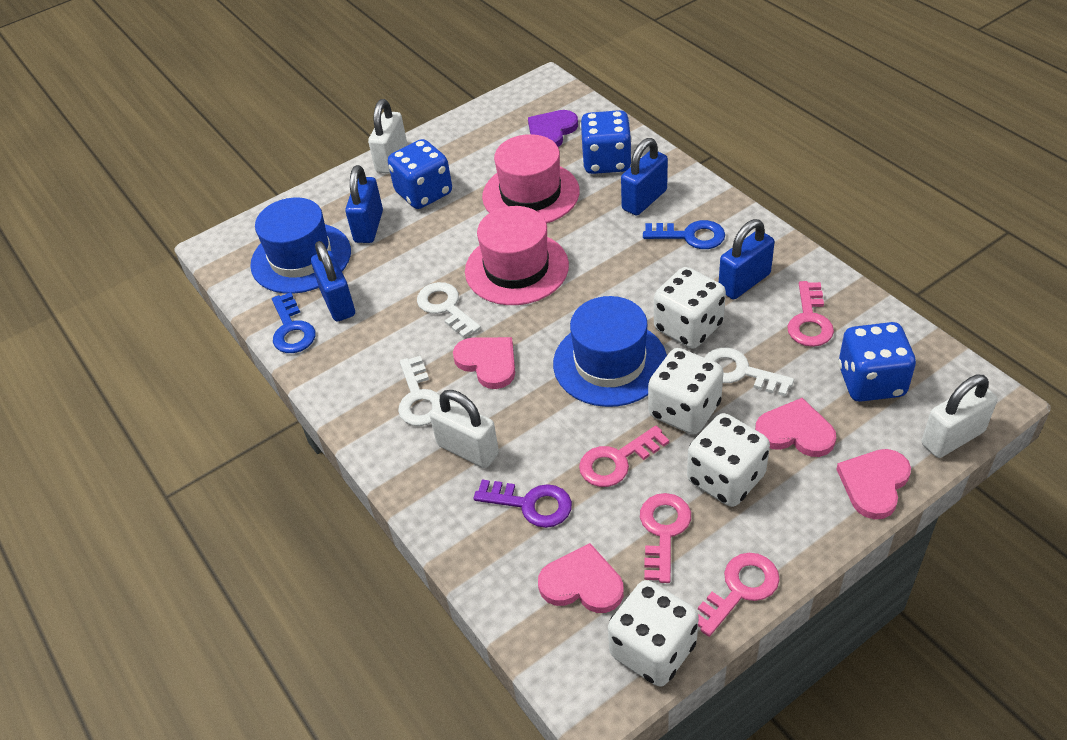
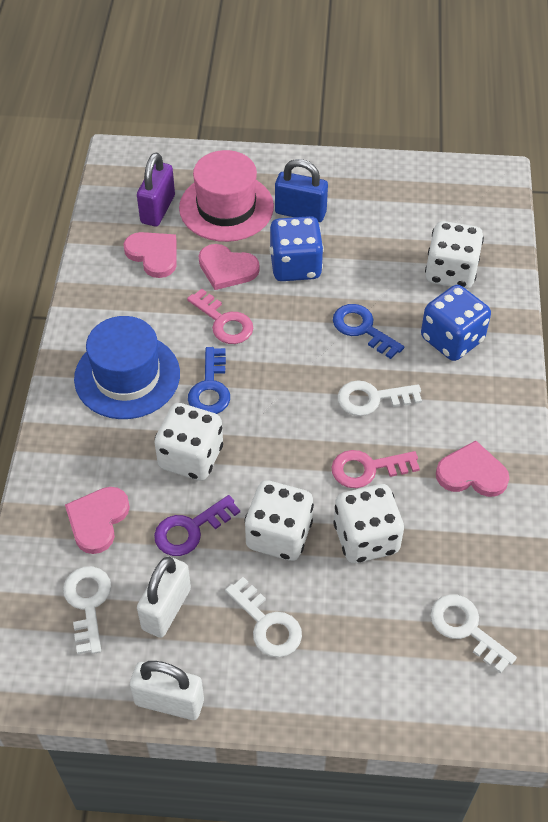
blue dice: 3 -> 2
blue hat: 2 -> 1
blue padlock: 4 -> 1
pink hat: 2 -> 1
pink key: 4 -> 2
purple heart: 1 -> 0
purple padlock: 0 -> 1
white key: 3 -> 4
white padlock: 3 -> 2

